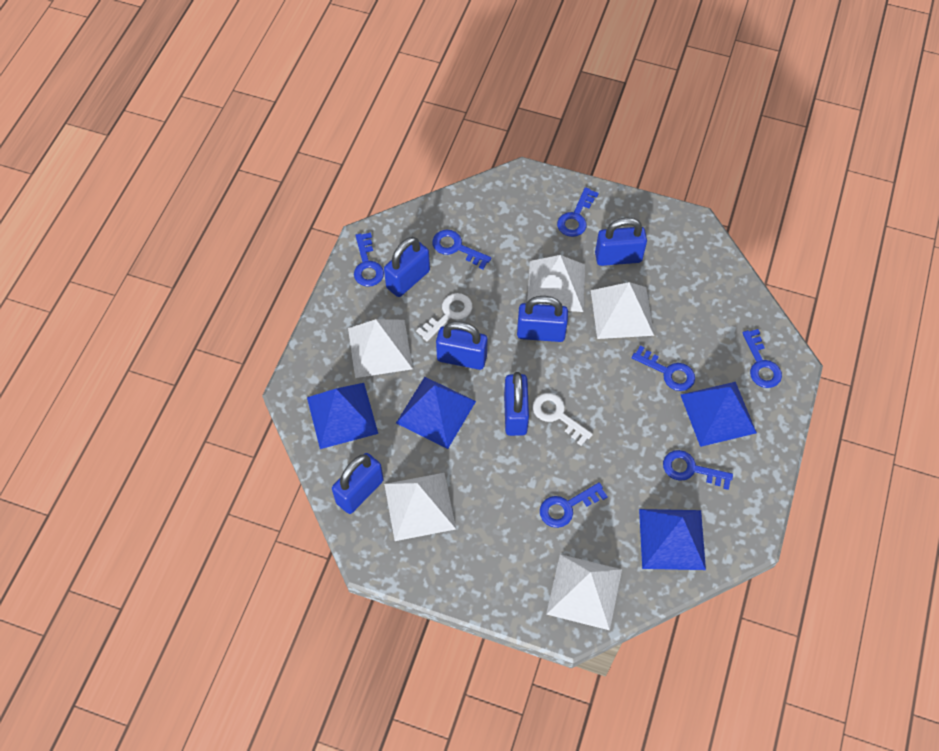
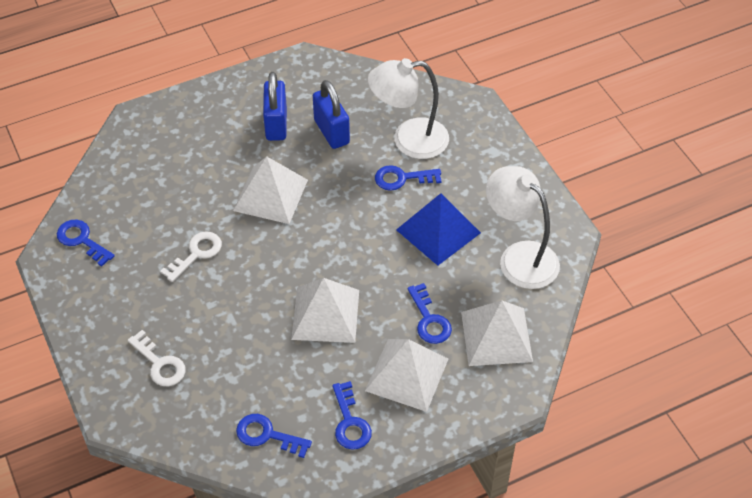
blue key: 7 -> 5
blue padlock: 6 -> 2
blue pyramid: 4 -> 1
white lamp: 0 -> 2
white pyramid: 5 -> 4

